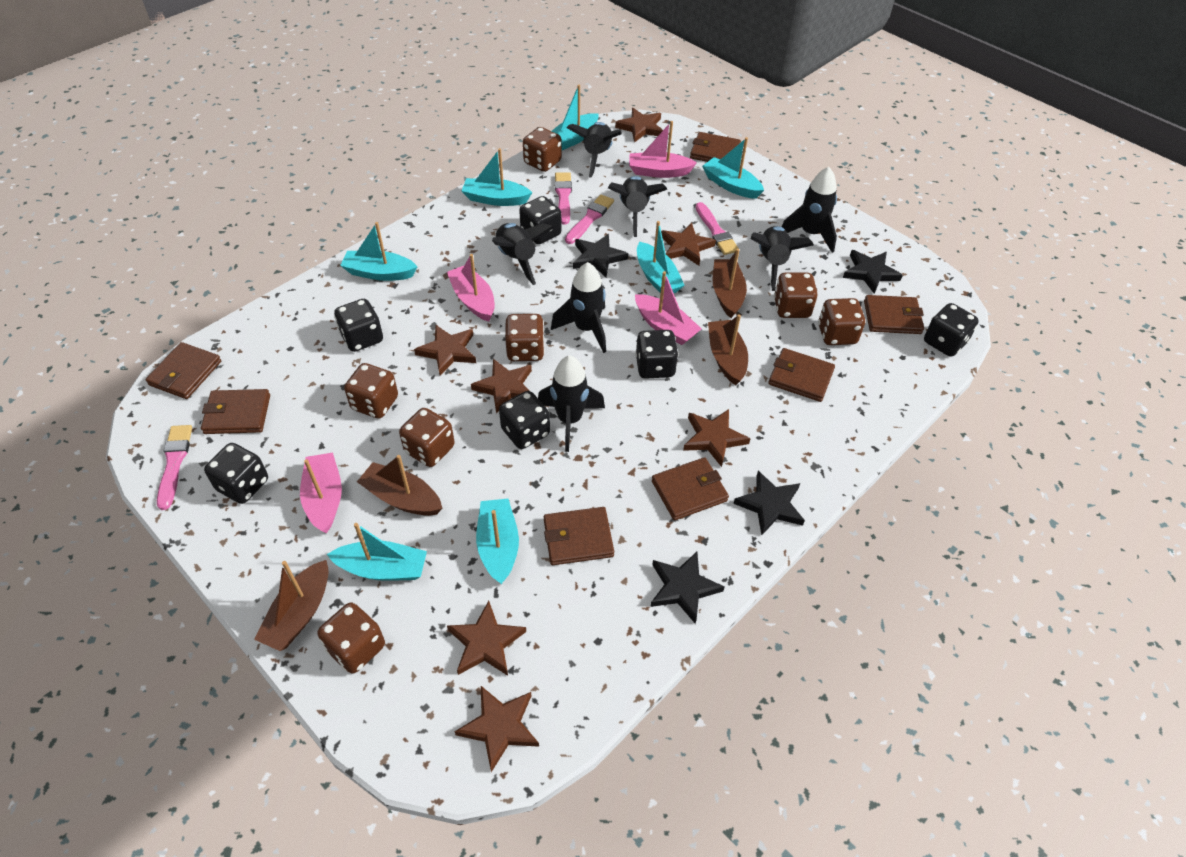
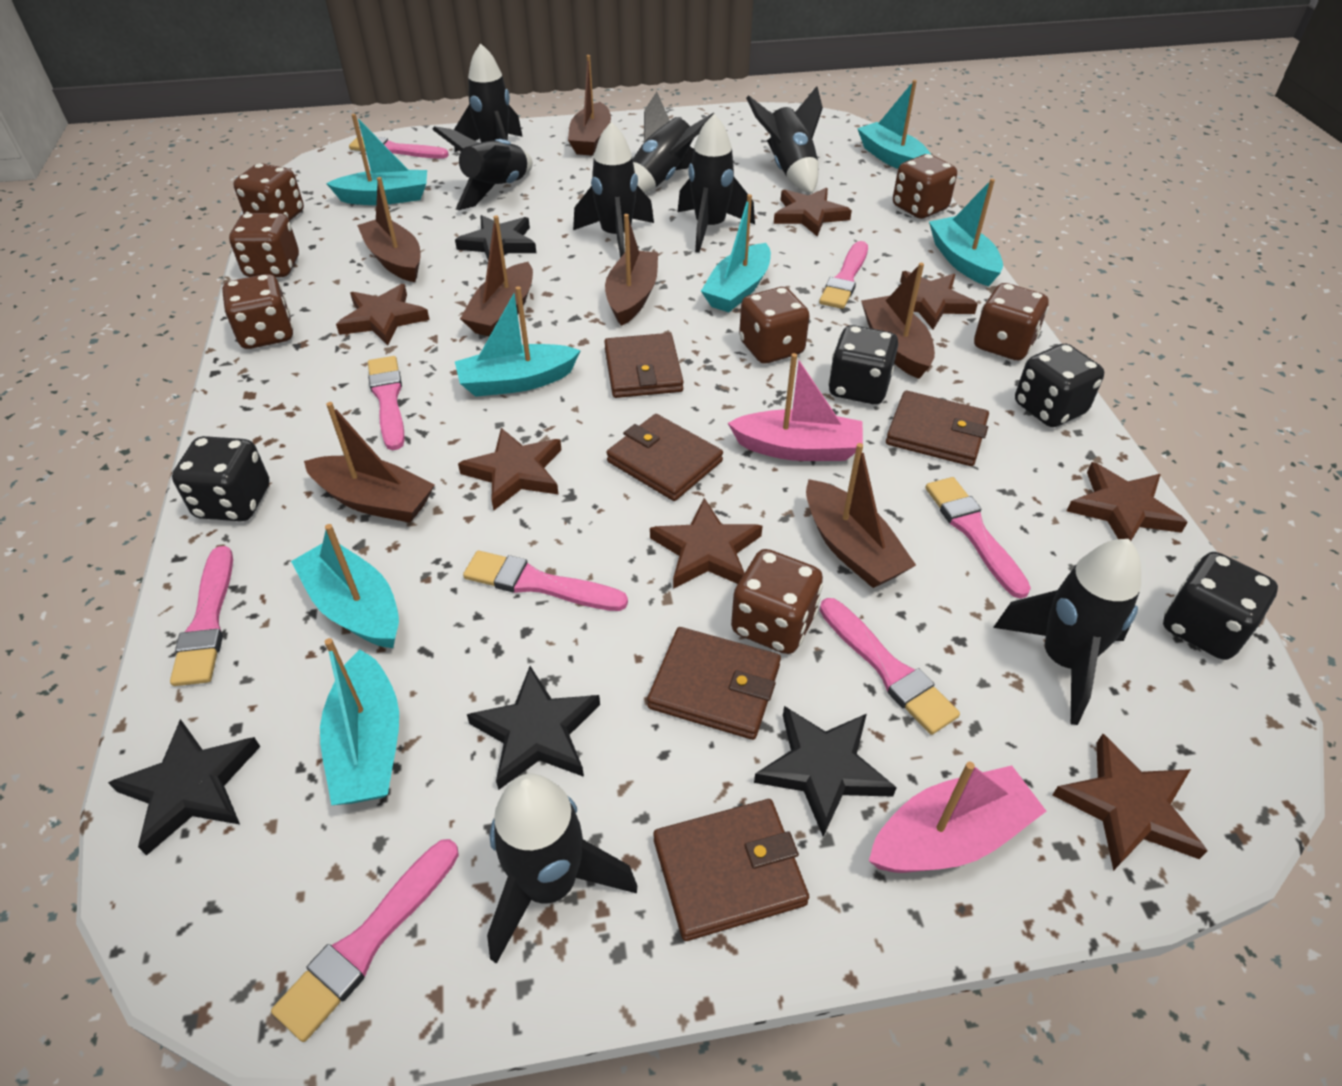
black dice: 6 -> 4
black rocket: 7 -> 8
brown boat: 4 -> 7
brown wallet: 7 -> 5
pink boat: 4 -> 2
pink brush: 4 -> 8

